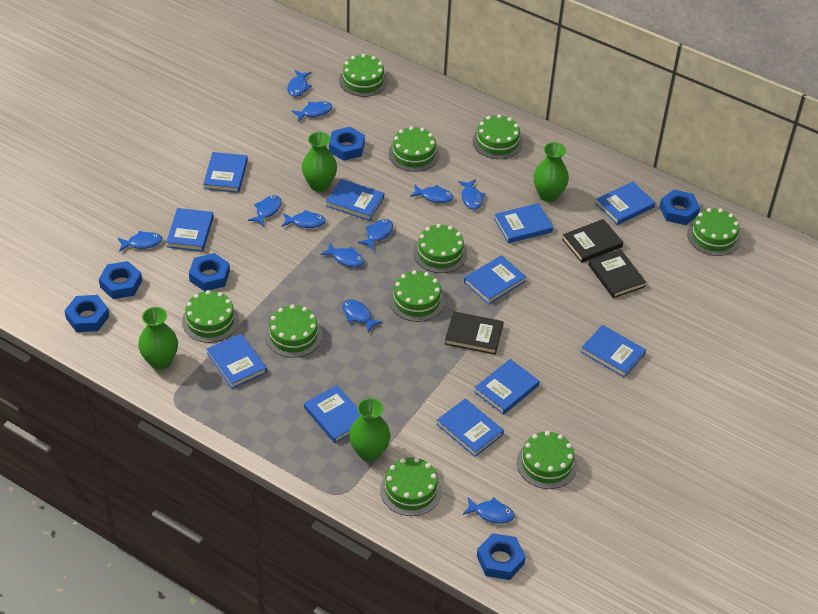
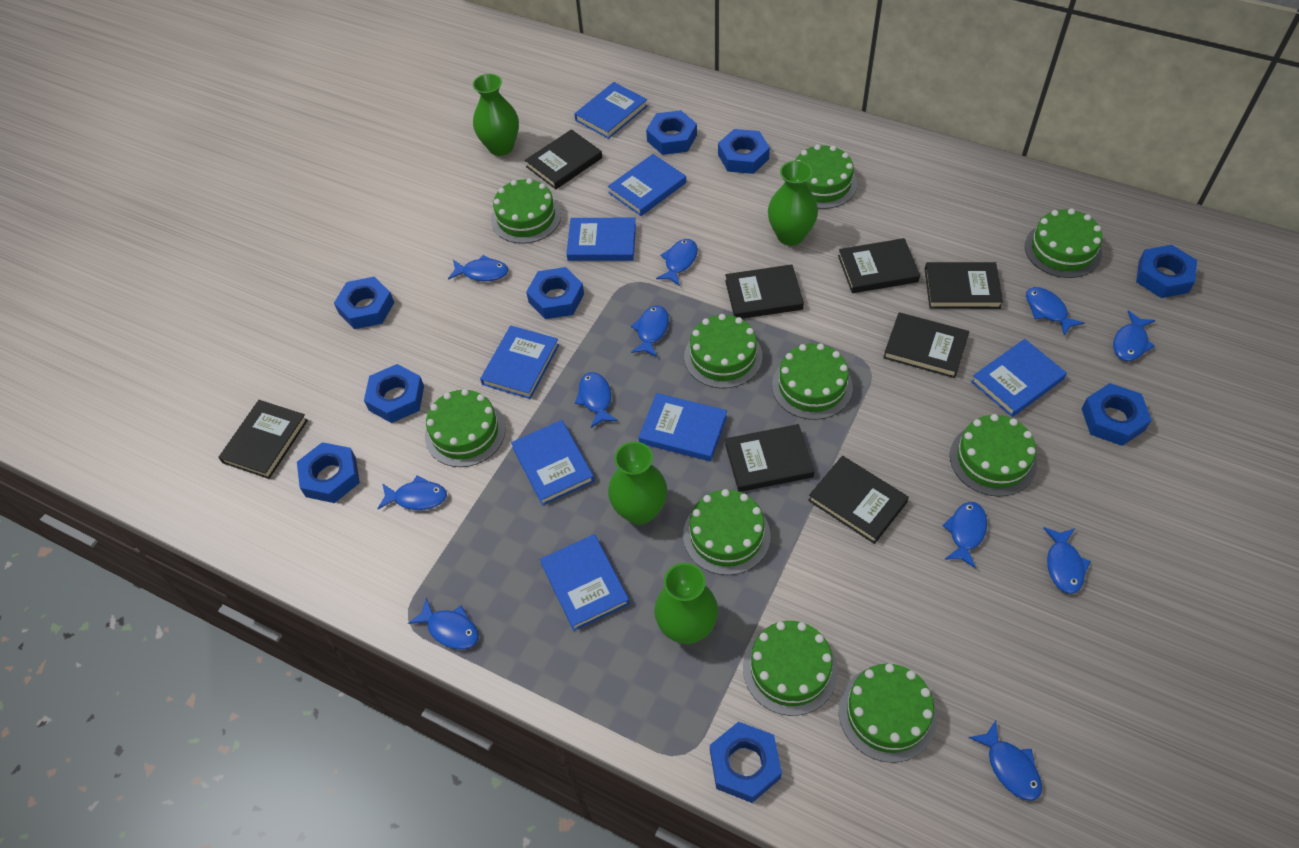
black book: 3 -> 8
blue book: 11 -> 8
blue nut: 6 -> 9

